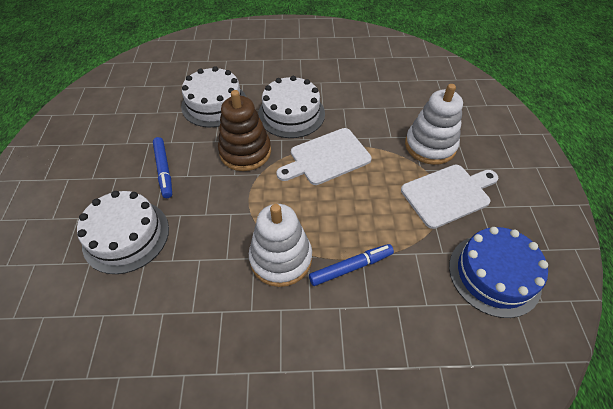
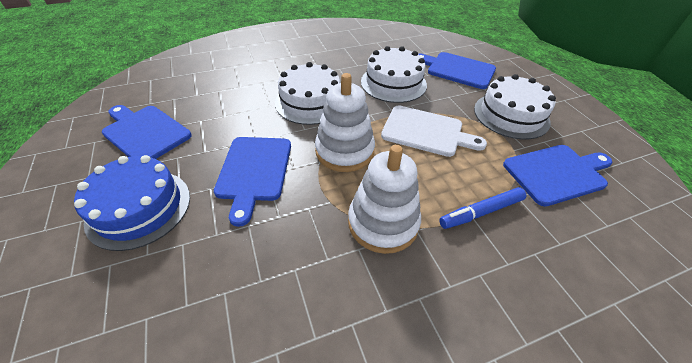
blue cutting board: 0 -> 4
blue marker: 2 -> 1
brown stacking toy: 1 -> 0
white cutting board: 2 -> 1

